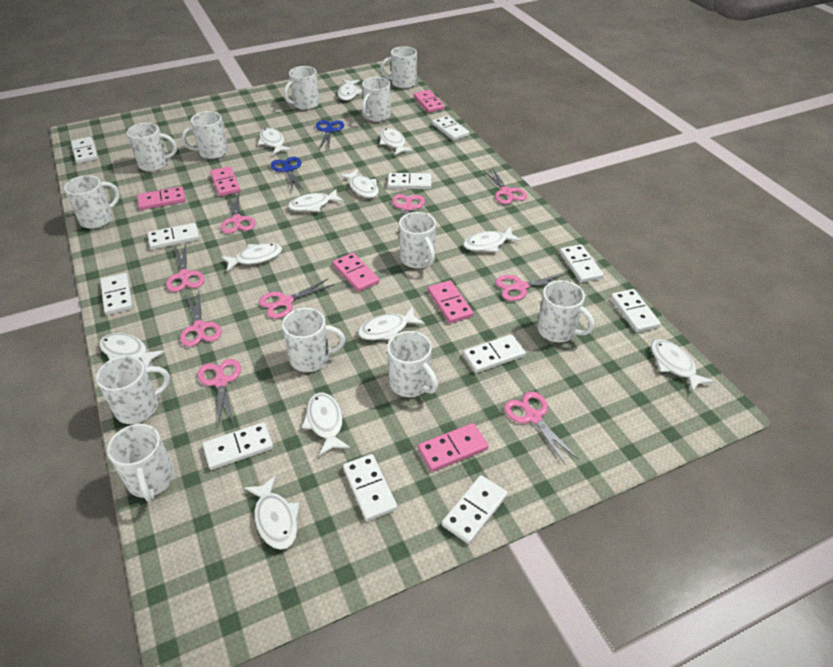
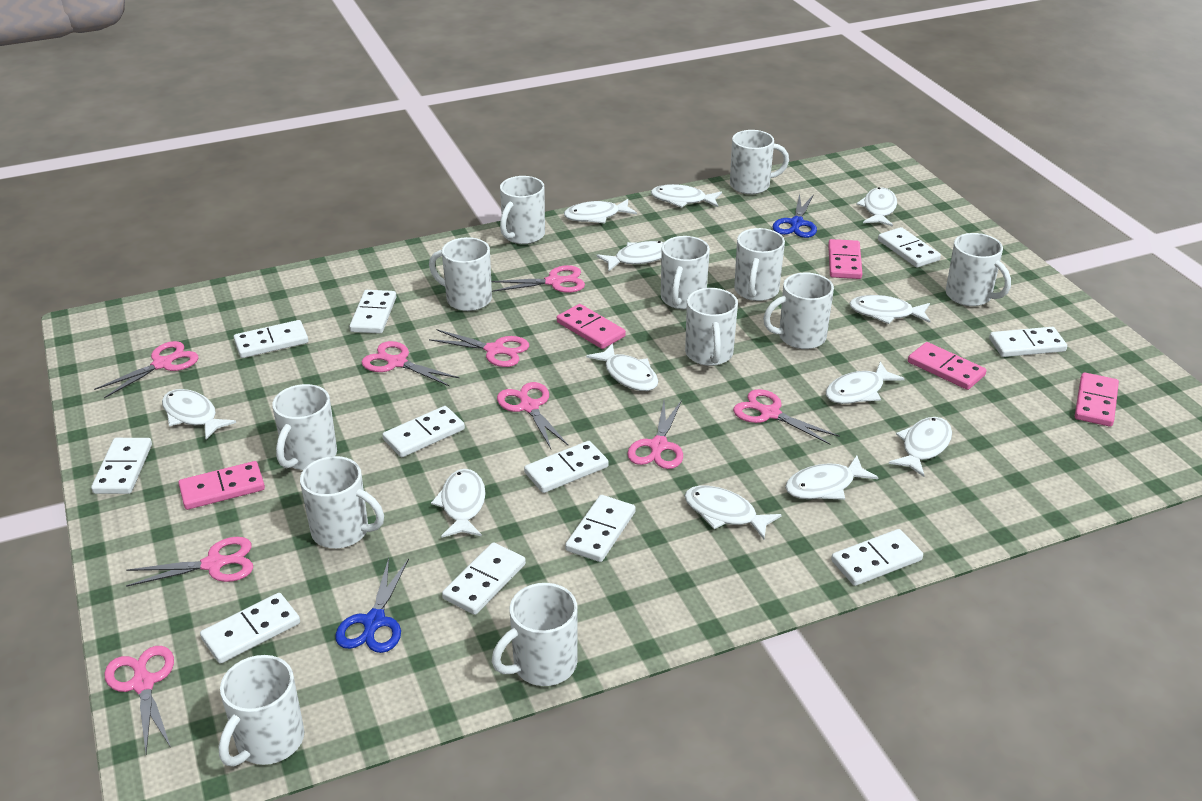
pink domino: 6 -> 5

